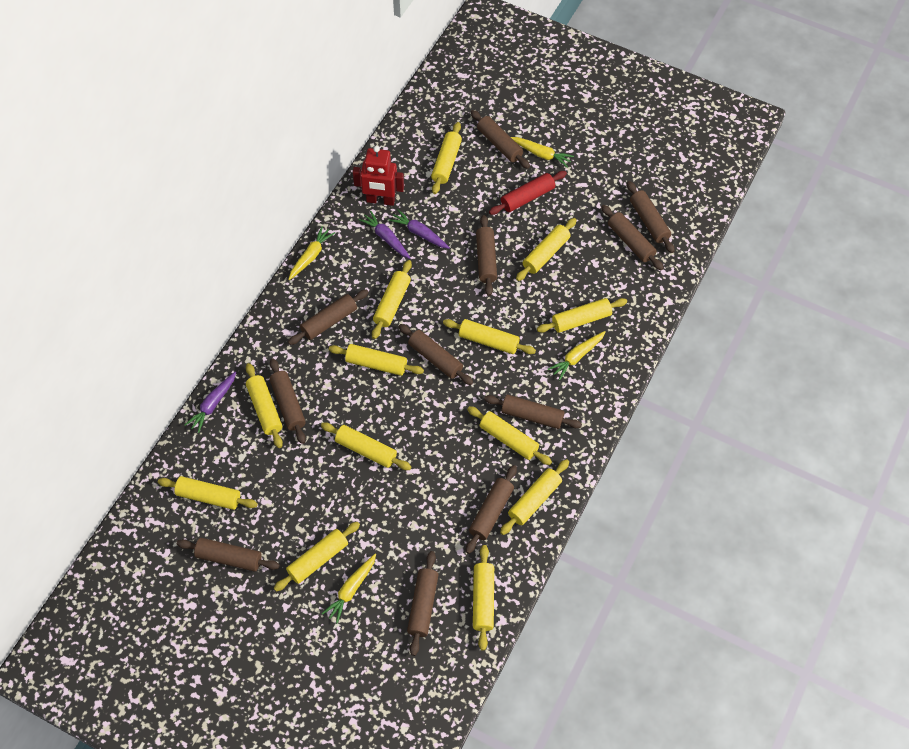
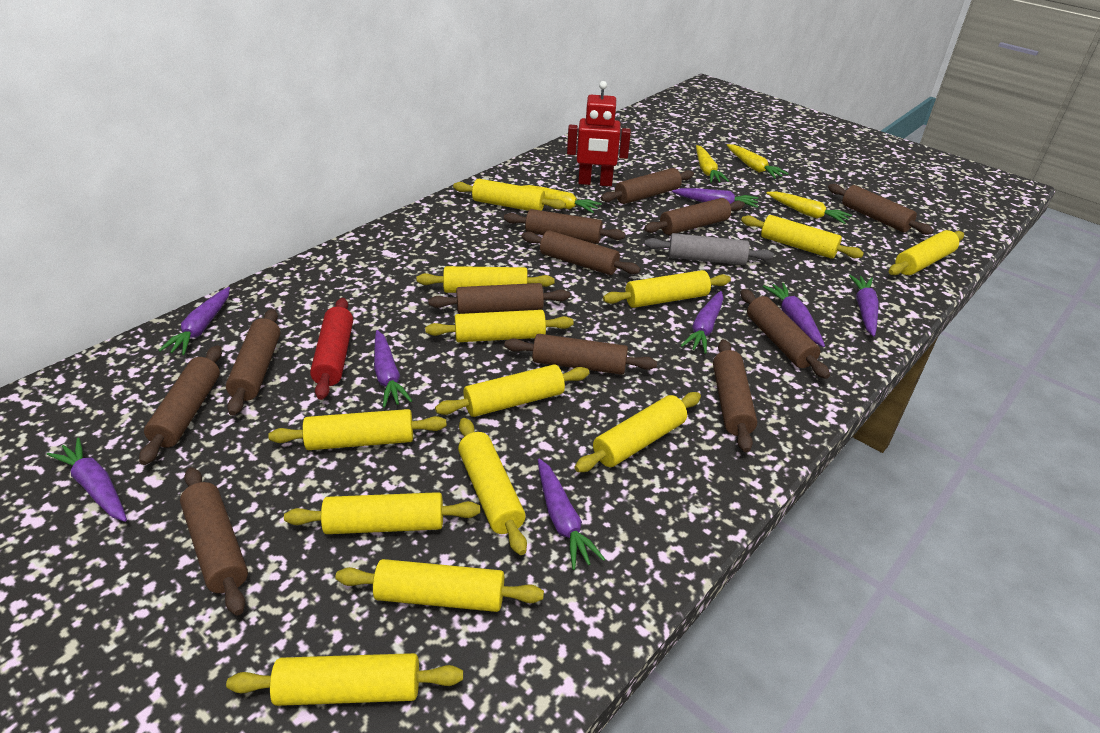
brown rolling pin: 11 -> 12
grey rolling pin: 0 -> 1
purple carrot: 3 -> 8

